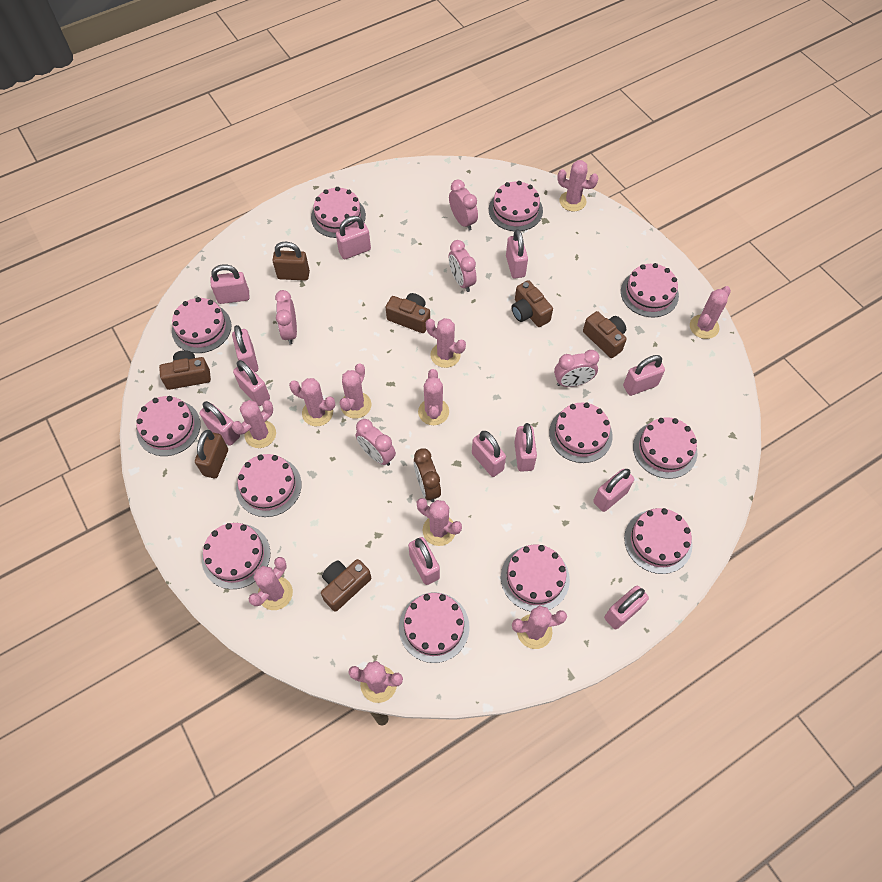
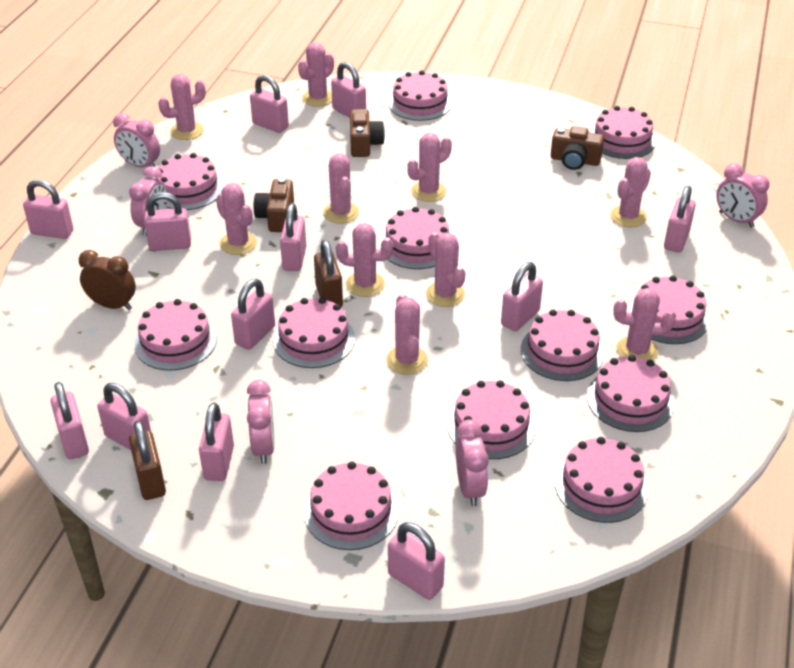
brown camera: 5 -> 3
pink cactus: 11 -> 10

